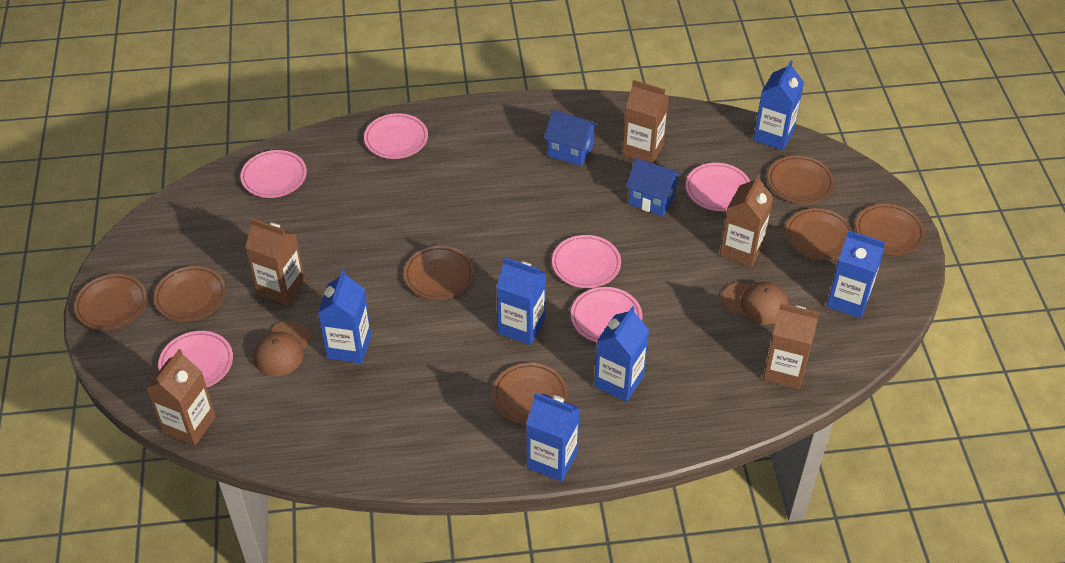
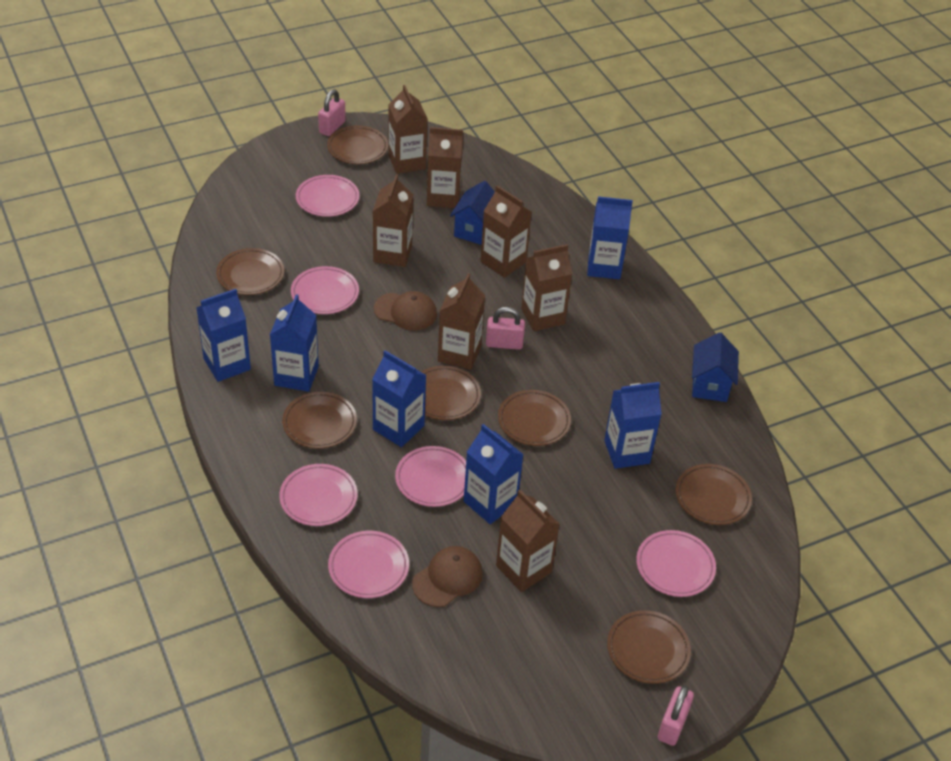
brown carton: 5 -> 7
pink padlock: 0 -> 3

